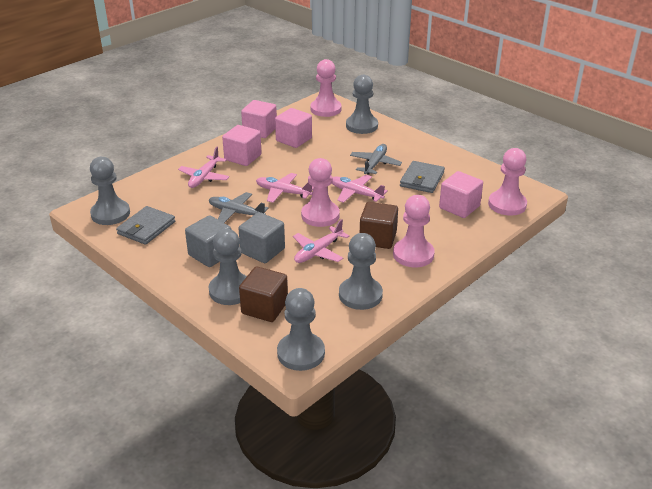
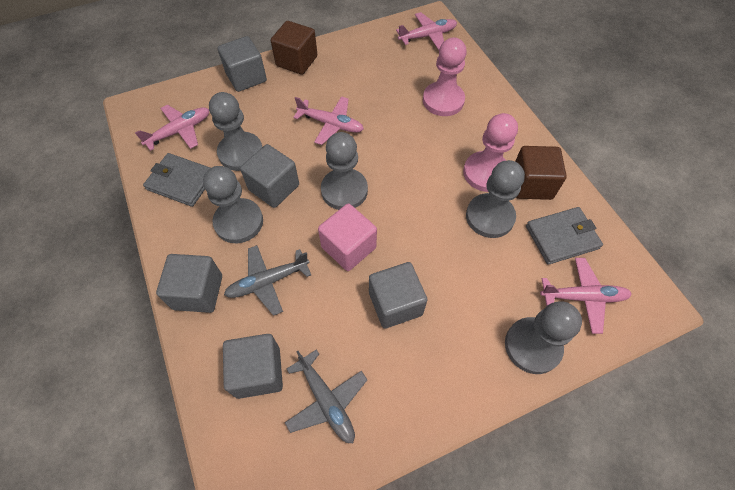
grey cube: 2 -> 5
pink cube: 4 -> 1
pink pawn: 4 -> 2

